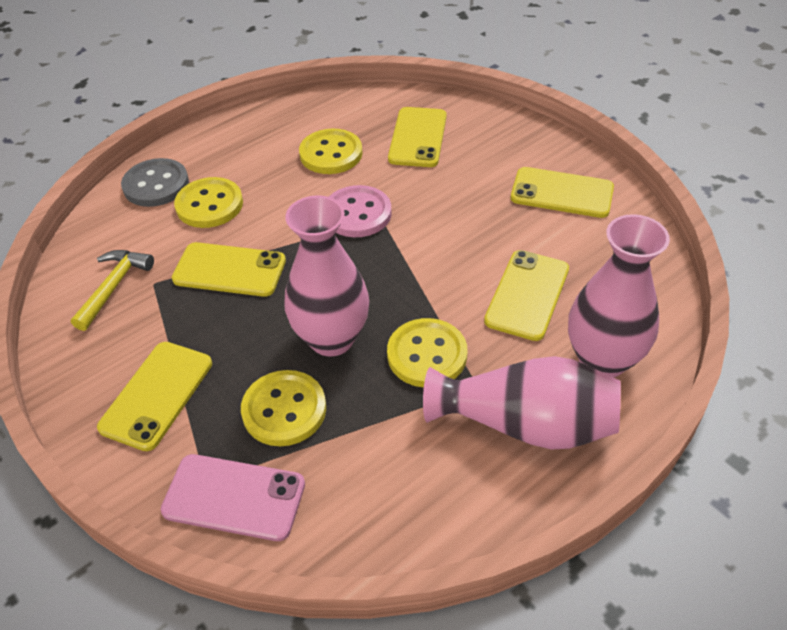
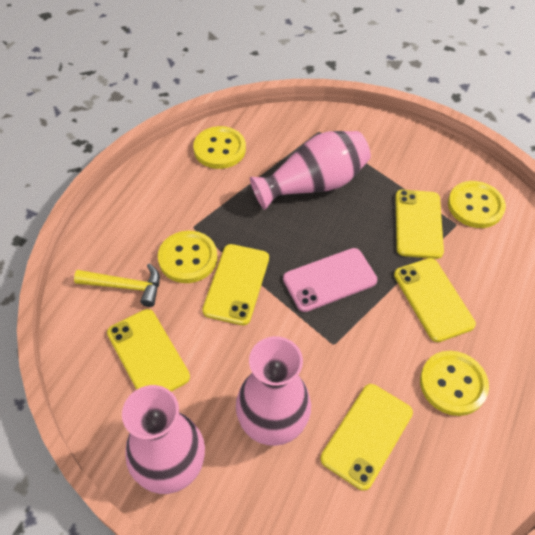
grey button: 1 -> 0
pink button: 1 -> 0

